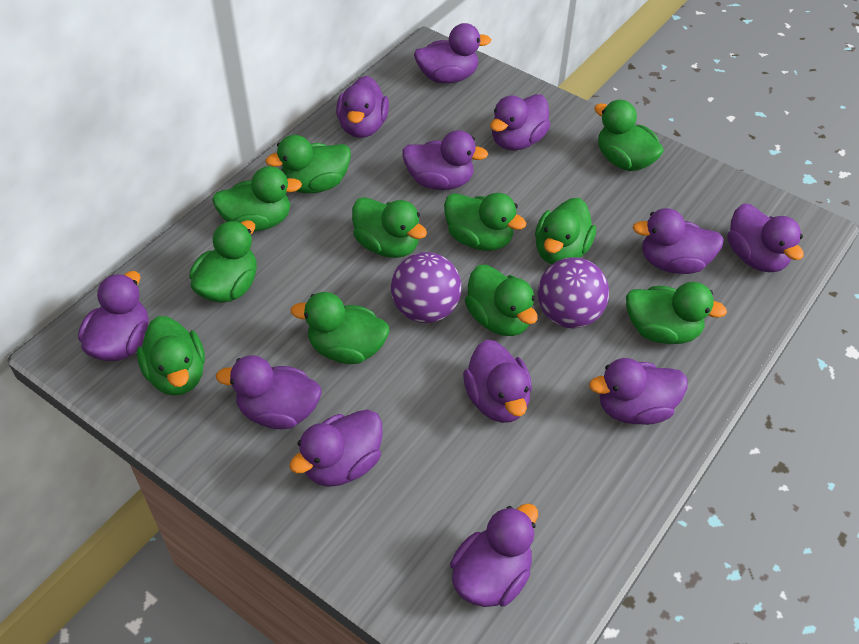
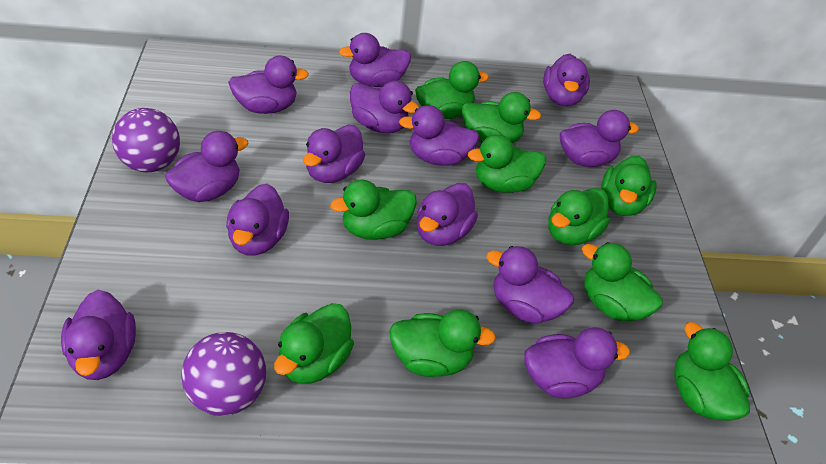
green duck: 11 -> 10
purple duck: 12 -> 13

